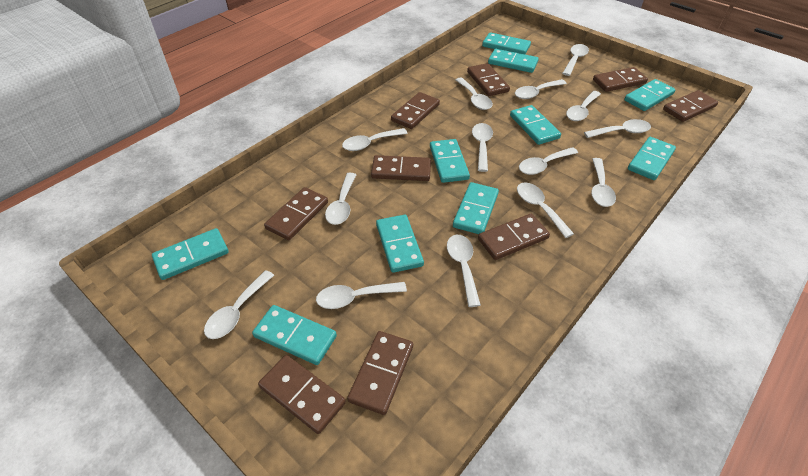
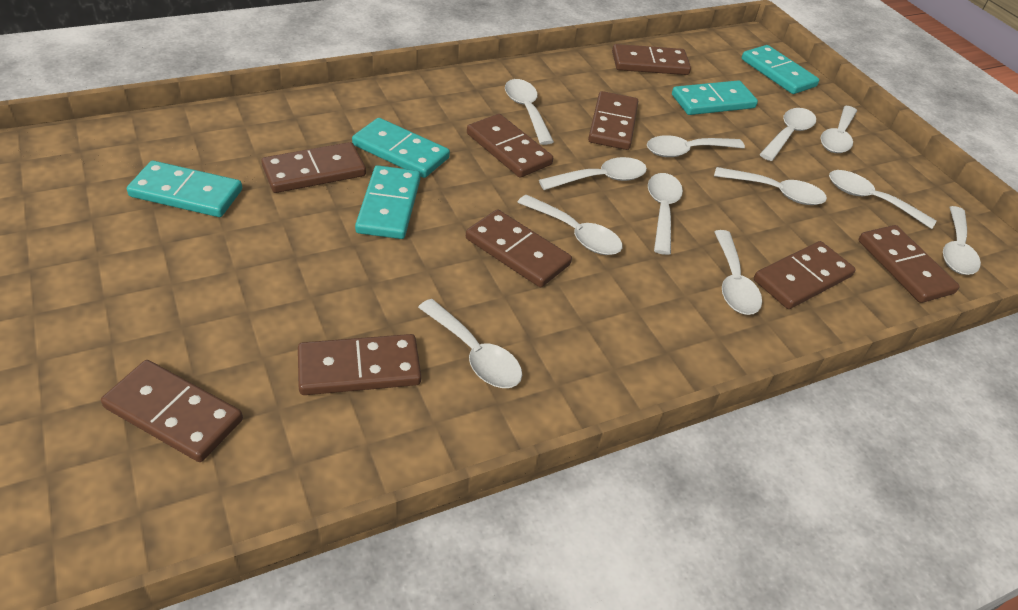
turquoise domino: 10 -> 5
white spoon: 14 -> 12

